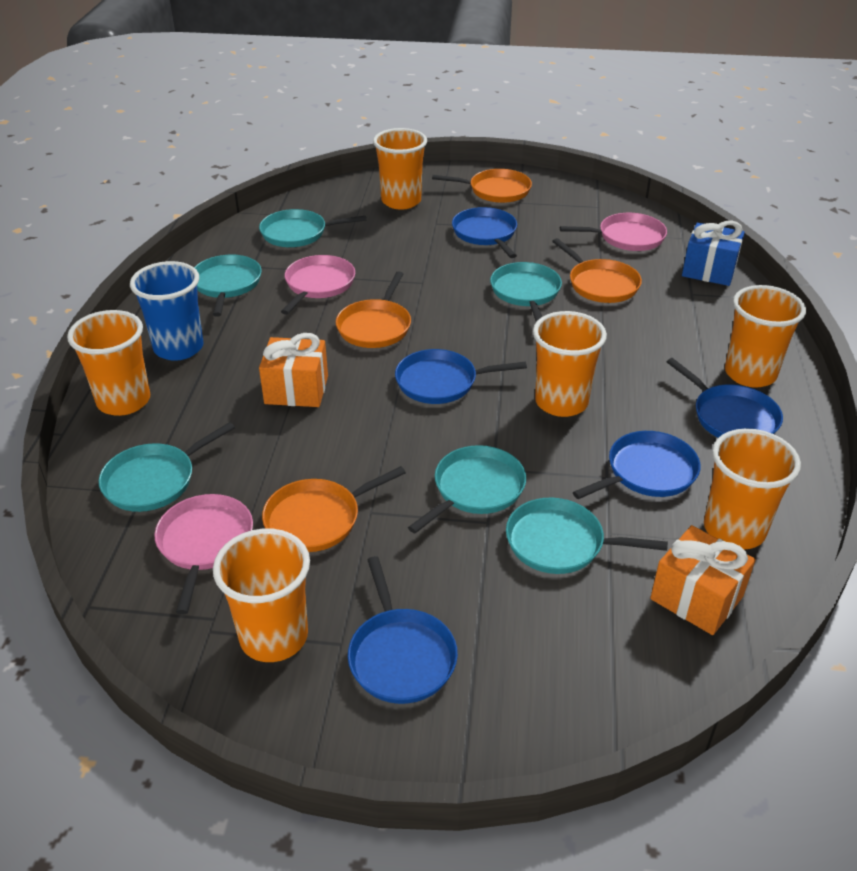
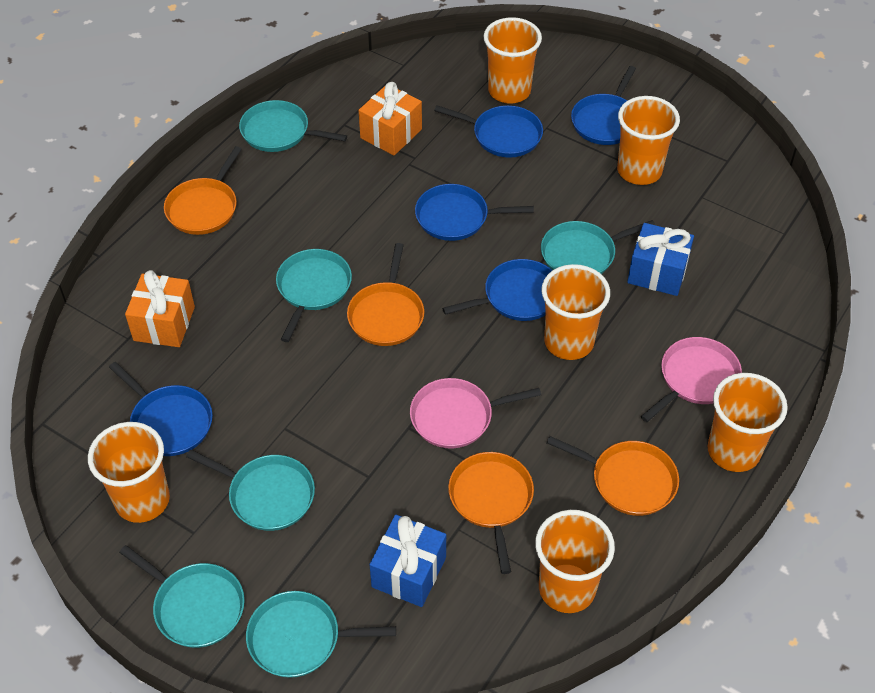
blue cup: 1 -> 0
blue gift: 1 -> 2
pink pan: 3 -> 2

